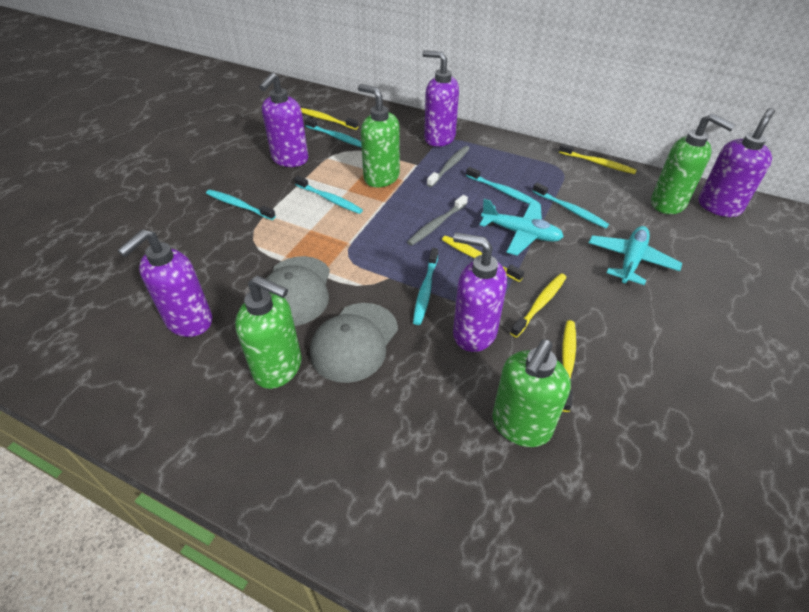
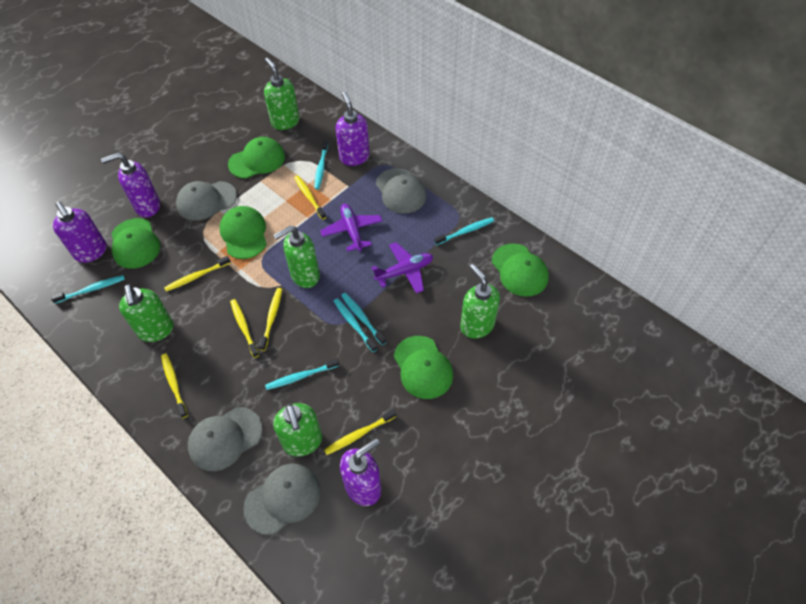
green cap: 0 -> 5
green soap dispenser: 4 -> 5
grey cap: 2 -> 4
grey toothbrush: 2 -> 0
purple plane: 0 -> 2
purple soap dispenser: 5 -> 4
turquoise plane: 2 -> 0
yellow toothbrush: 5 -> 6

